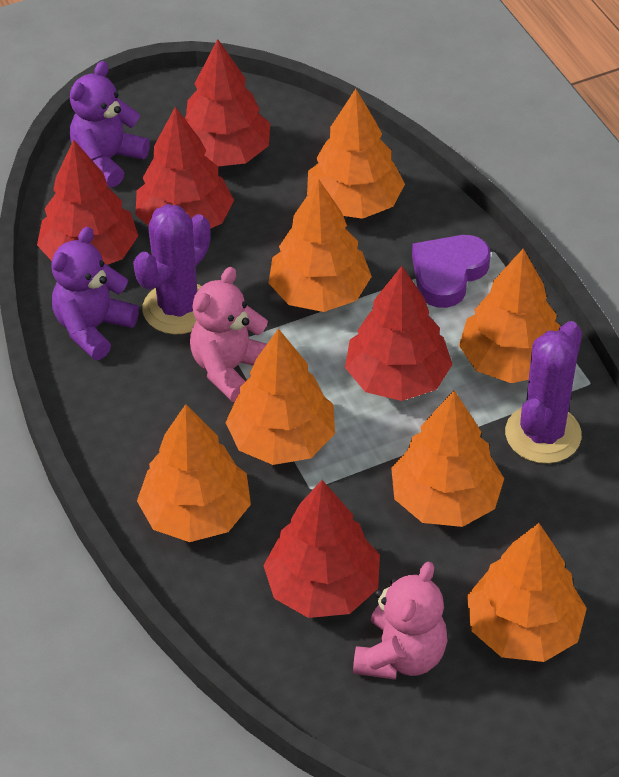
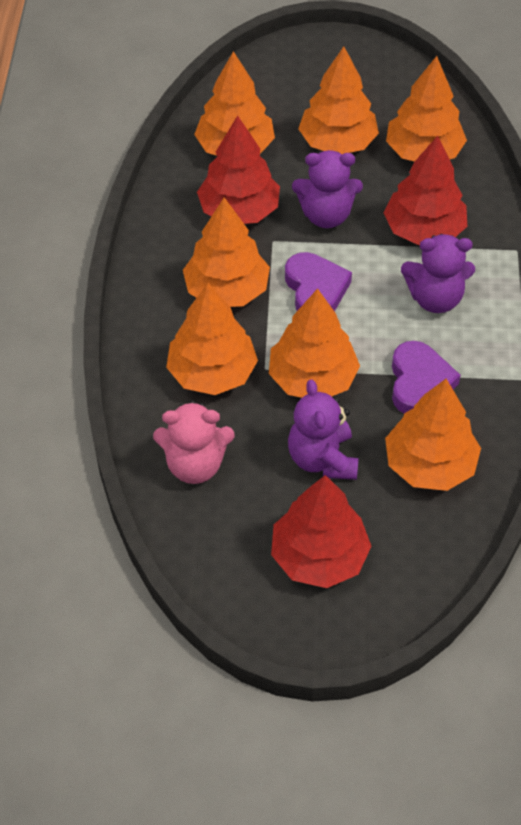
pink teddy bear: 2 -> 1
purple cactus: 2 -> 0
purple heart: 1 -> 2
purple teddy bear: 2 -> 3
red tree: 5 -> 3

